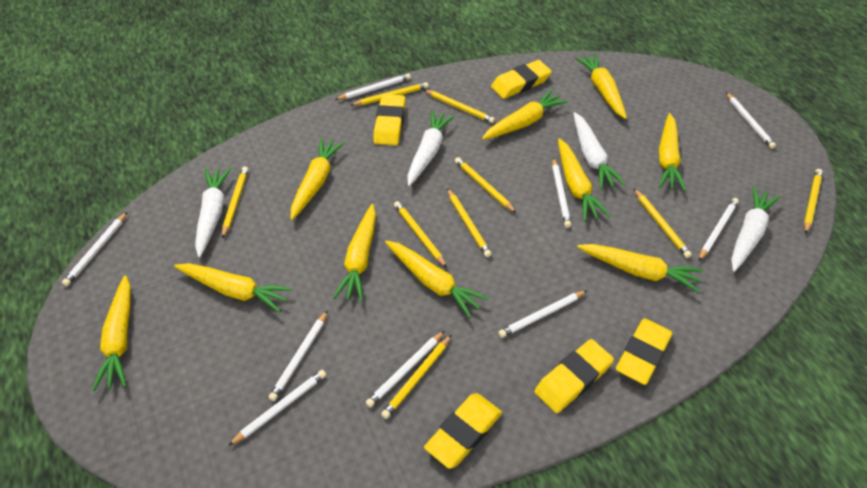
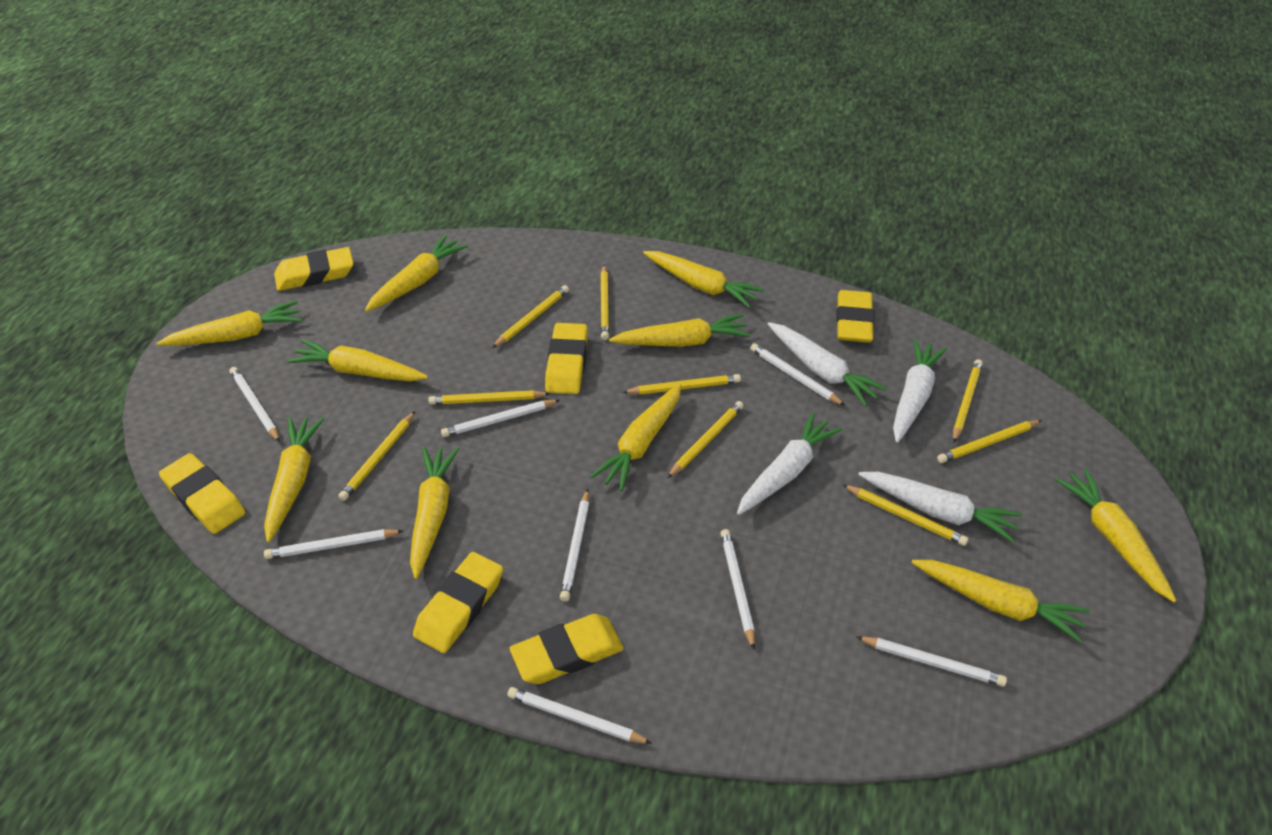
white pencil: 9 -> 8
yellow eraser: 5 -> 6

